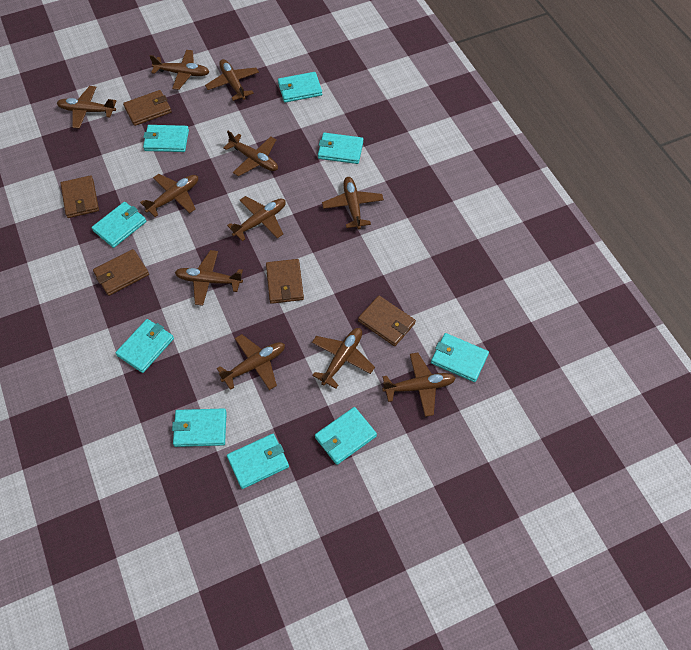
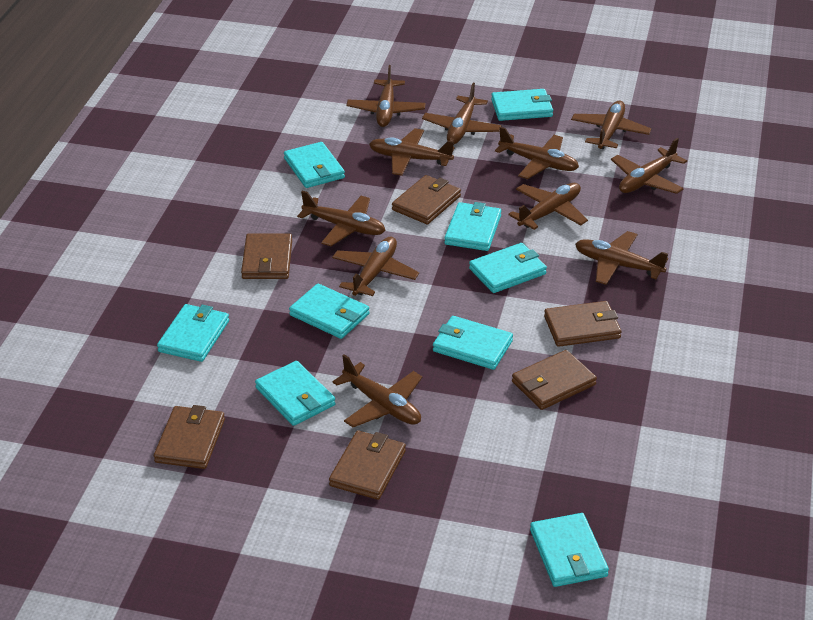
brown wallet: 5 -> 6

